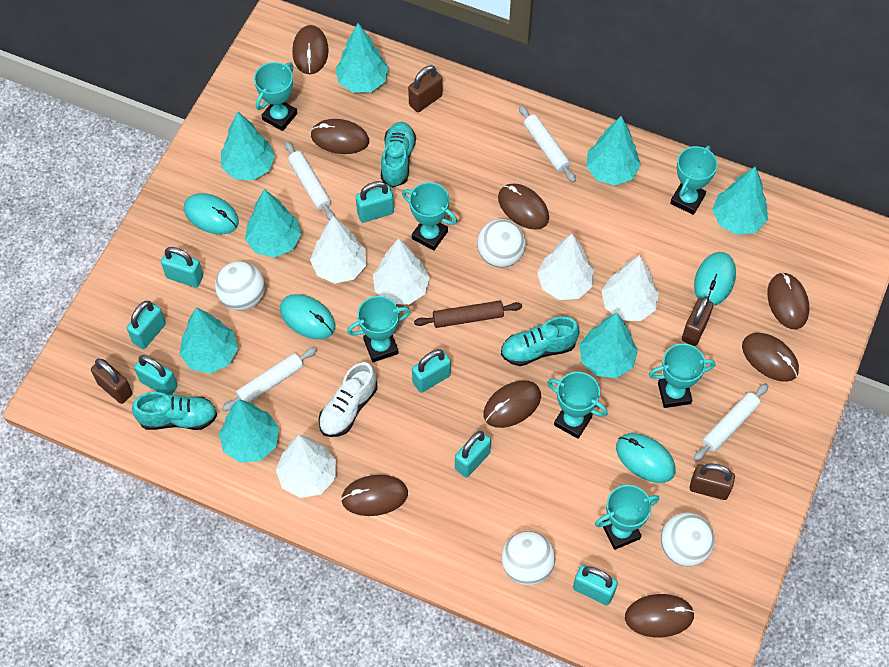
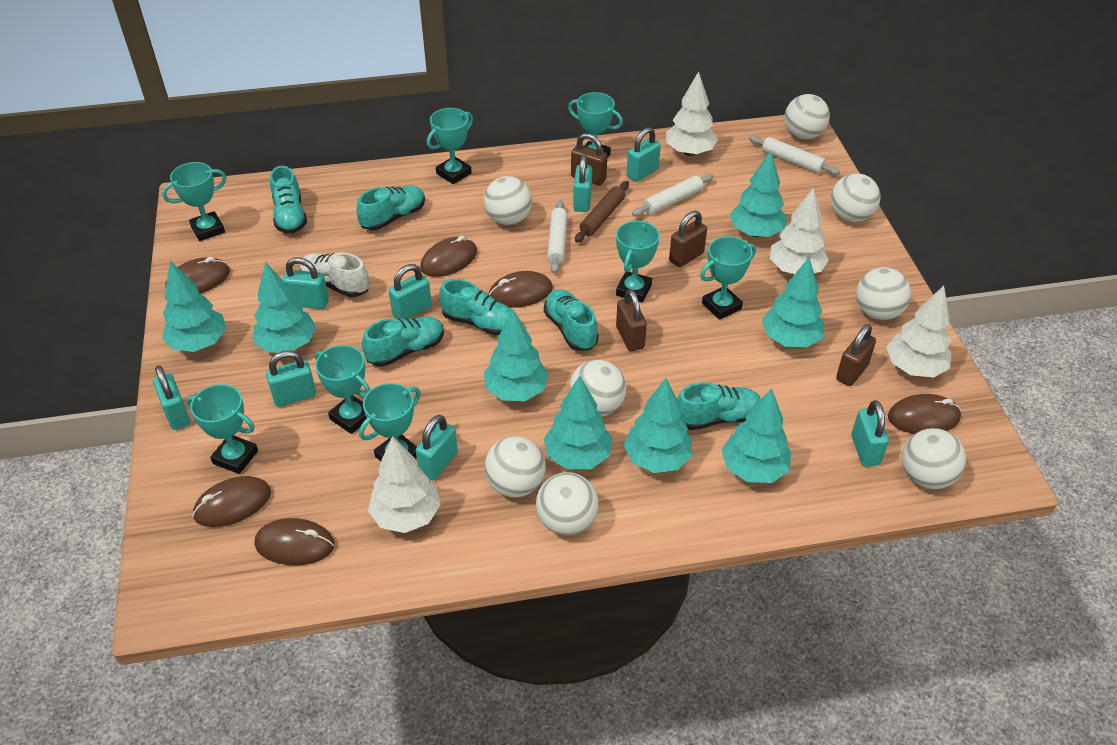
brown mouse: 8 -> 6
turquoise mouse: 4 -> 0
turquoise padlock: 7 -> 8
turquoise shoe: 3 -> 6
turquoise trophy: 7 -> 8
white ball: 4 -> 8
white rolling pin: 4 -> 3
white tree: 5 -> 4

